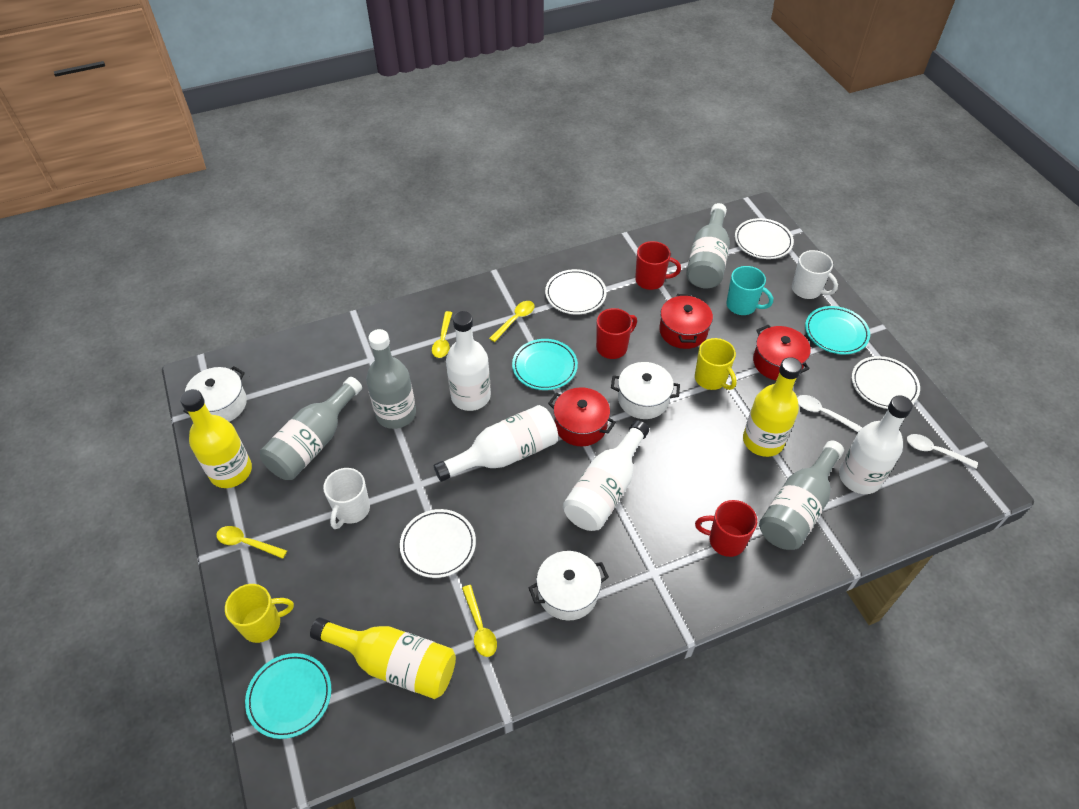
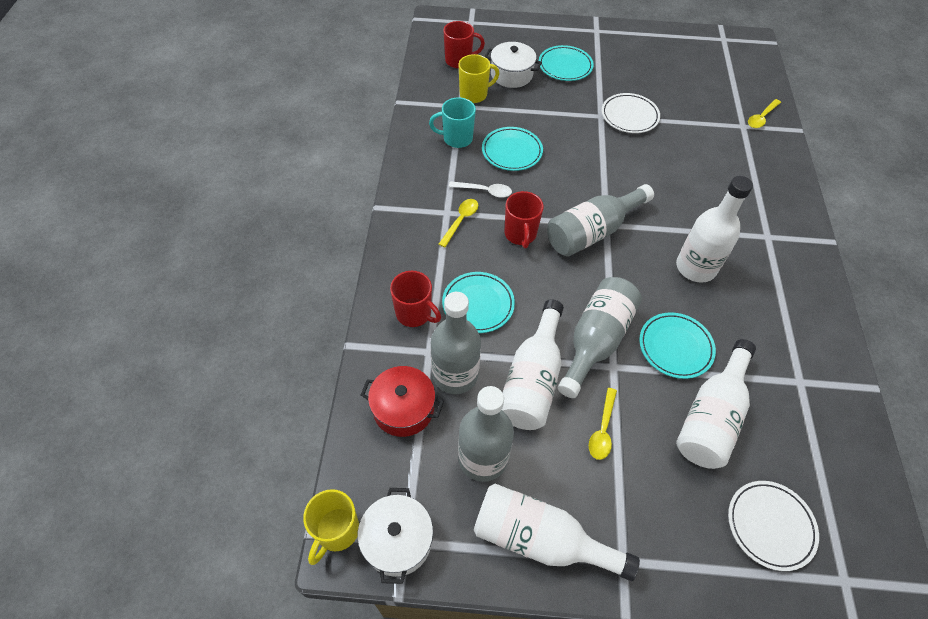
red pot: 3 -> 1
turquoise plate: 3 -> 4
white mug: 2 -> 0
white plate: 4 -> 2
white pot: 3 -> 2
white spoon: 2 -> 1
yellow bottle: 3 -> 0
yellow spoon: 4 -> 3

